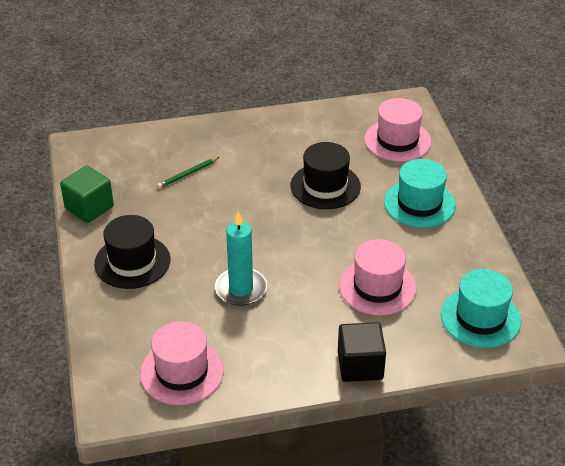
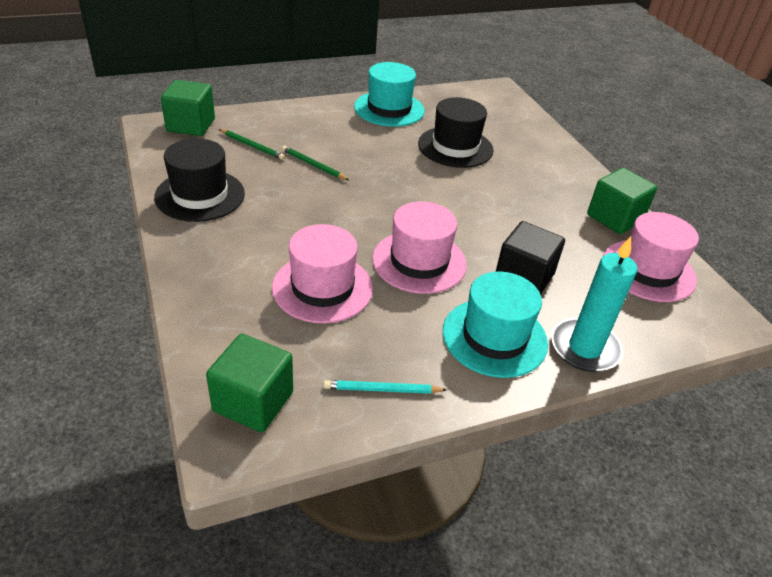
green cube: 1 -> 3
green pencil: 1 -> 2
turquoise pencil: 0 -> 1

